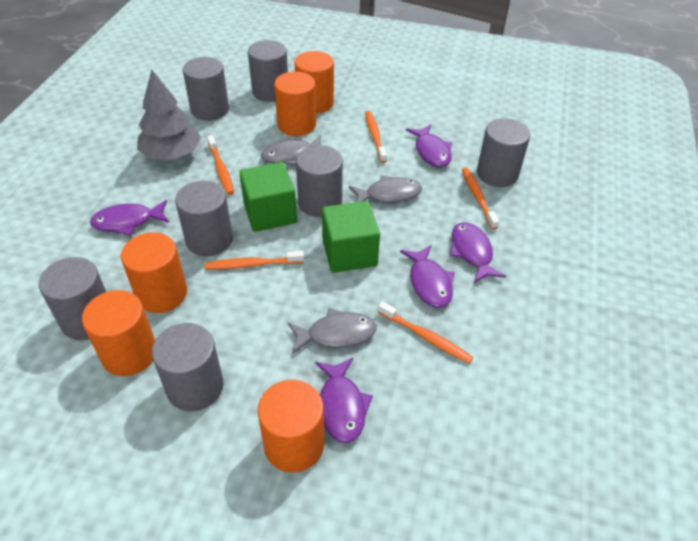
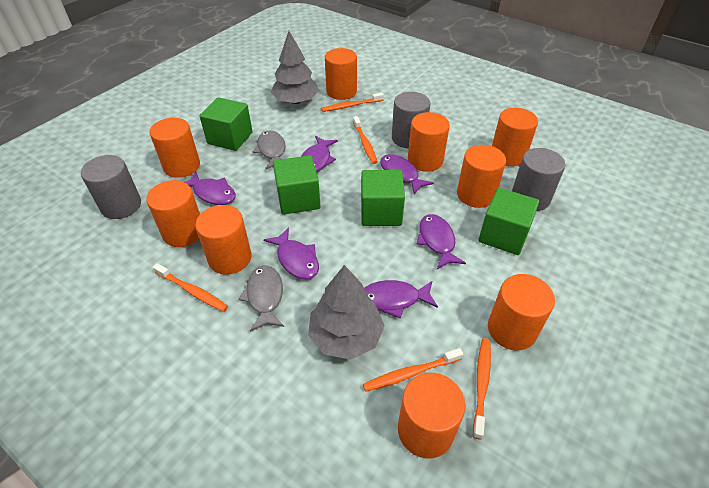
green cube: 2 -> 4
grey cylinder: 7 -> 3
grey fish: 3 -> 2
grey tree: 1 -> 2
orange cylinder: 5 -> 9
purple fish: 5 -> 6

